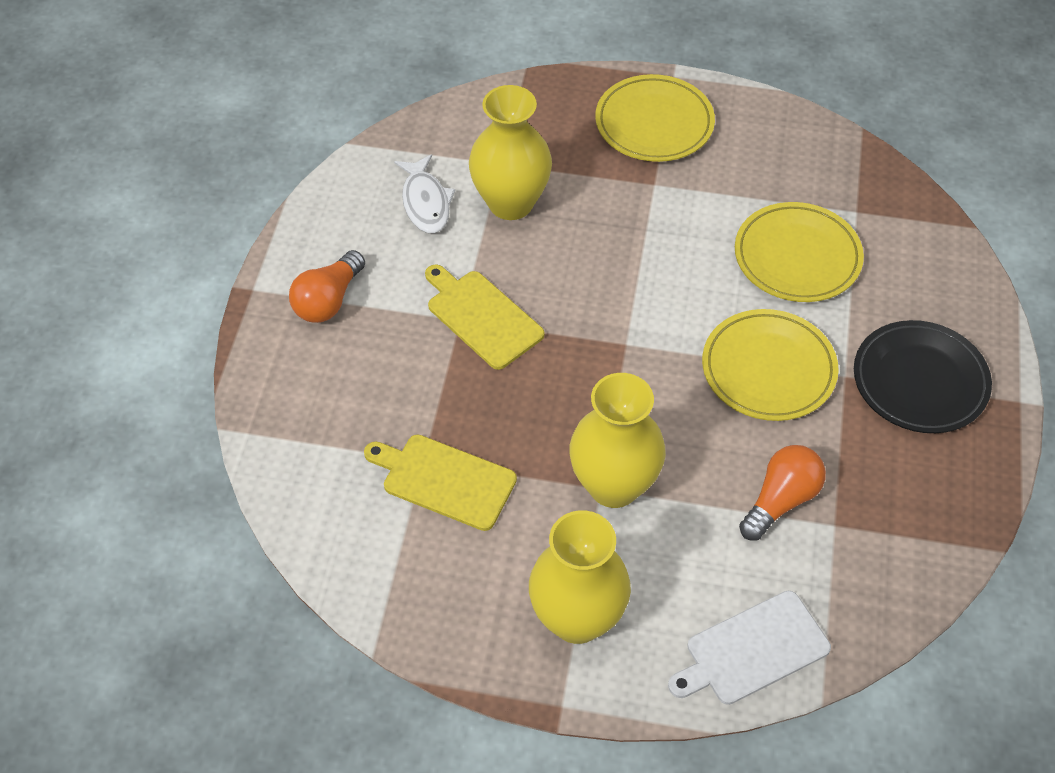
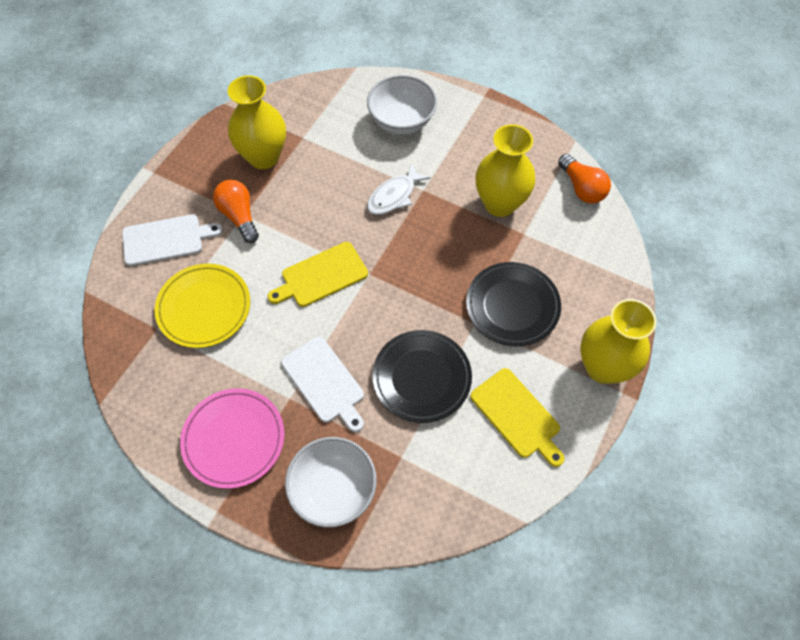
black plate: 1 -> 2
pink plate: 0 -> 1
white bowl: 0 -> 2
white cutting board: 1 -> 2
yellow plate: 3 -> 1

